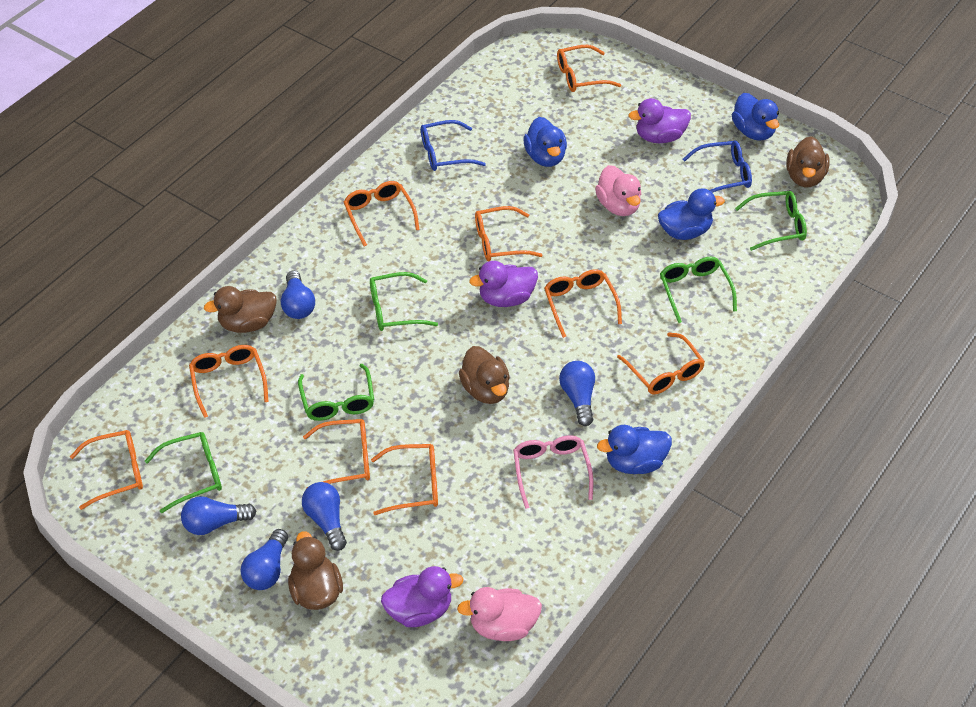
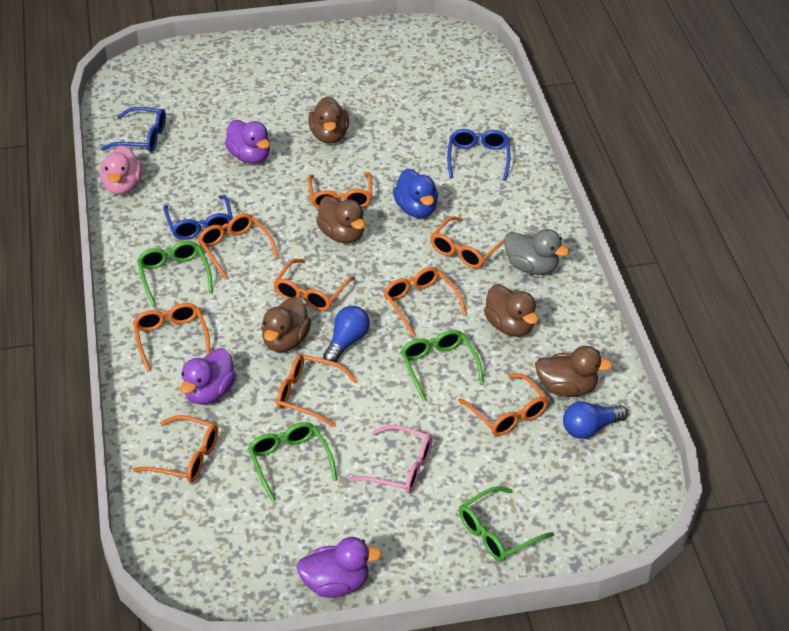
blue duck: 4 -> 1
blue glasses: 2 -> 3
blue light bulb: 5 -> 2
brown duck: 4 -> 5
green glasses: 5 -> 4
grey duck: 0 -> 1
pink duck: 2 -> 1

